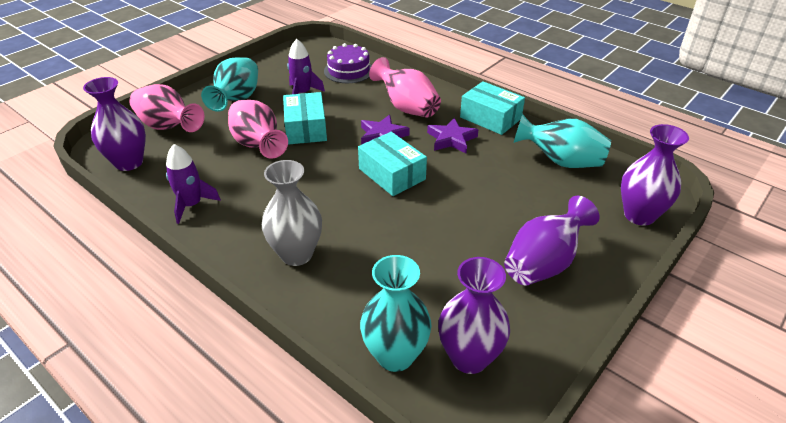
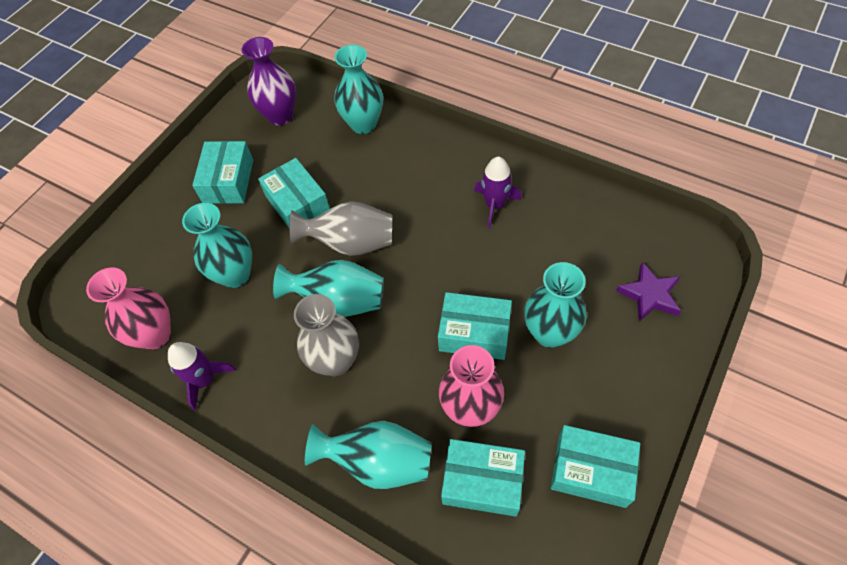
grey vase: 1 -> 2
pink vase: 3 -> 2
purple cake: 1 -> 0
purple star: 2 -> 1
purple vase: 4 -> 1
turquoise box: 3 -> 5
turquoise vase: 3 -> 5

